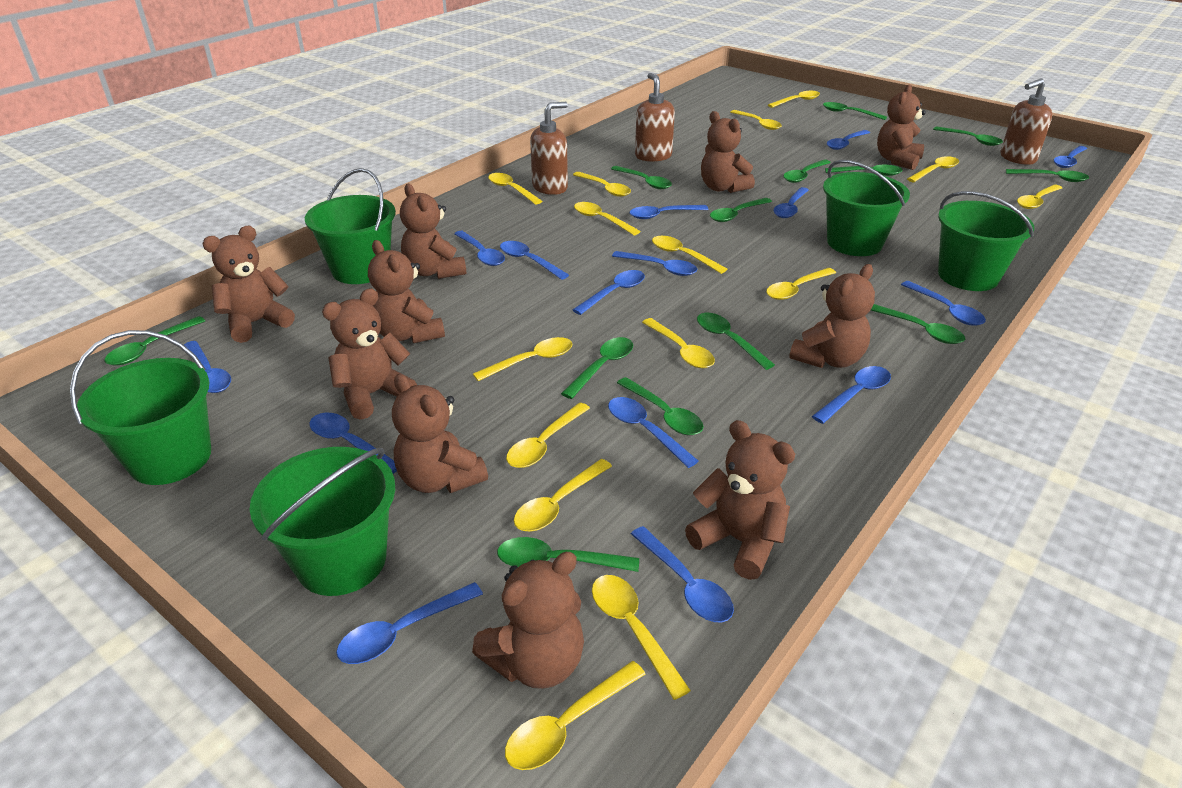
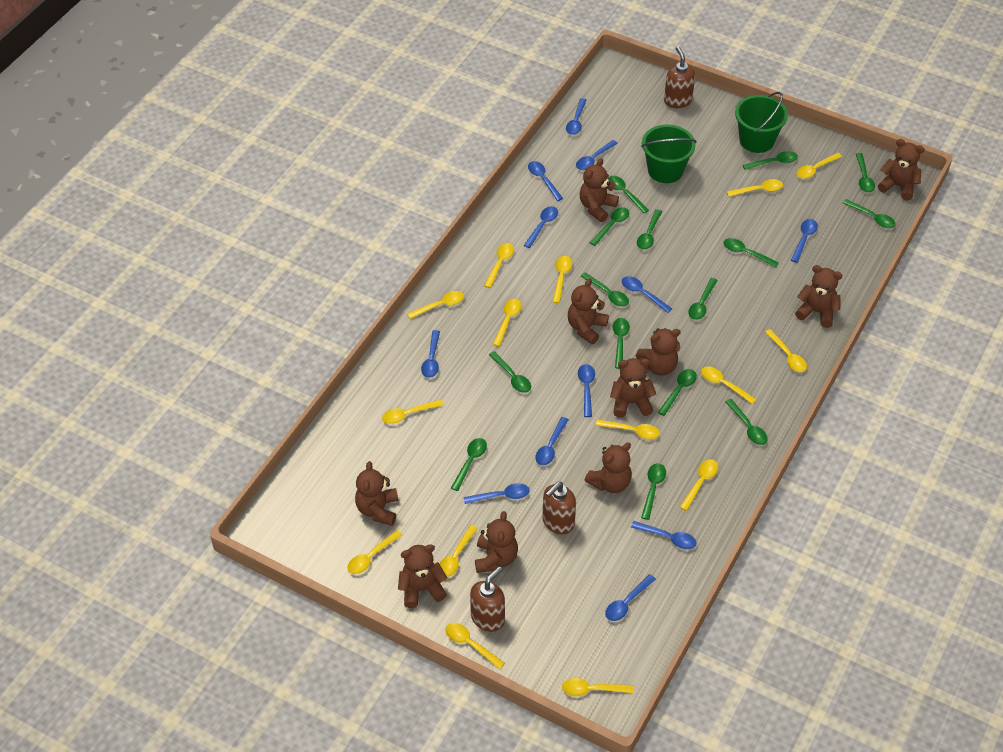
blue spoon: 15 -> 12
green bucket: 5 -> 2
green spoon: 13 -> 15

